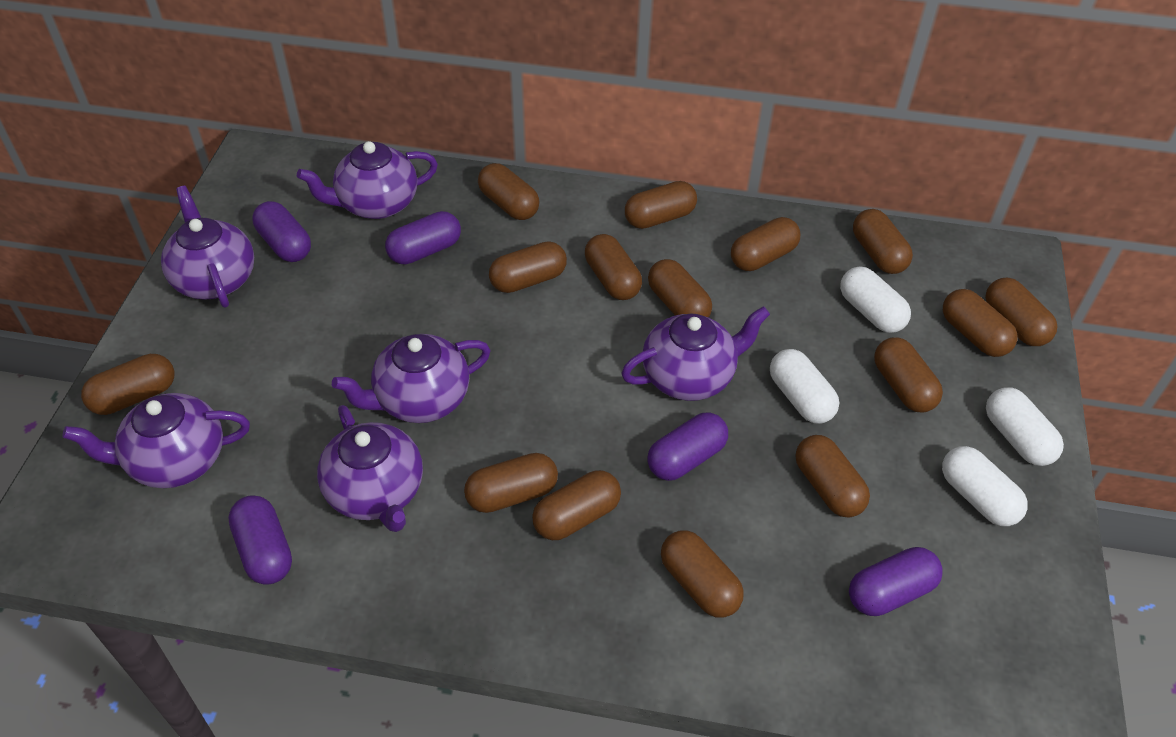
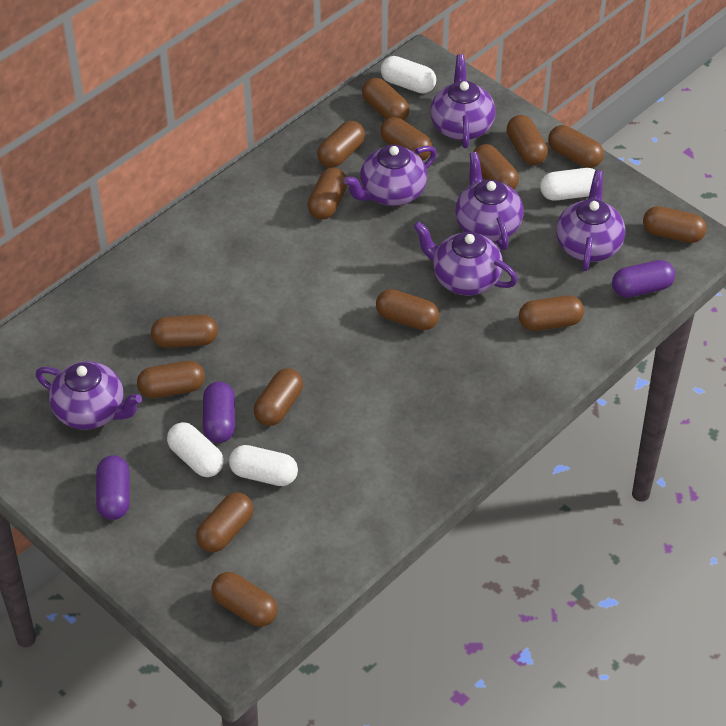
purple capsule: 5 -> 3

